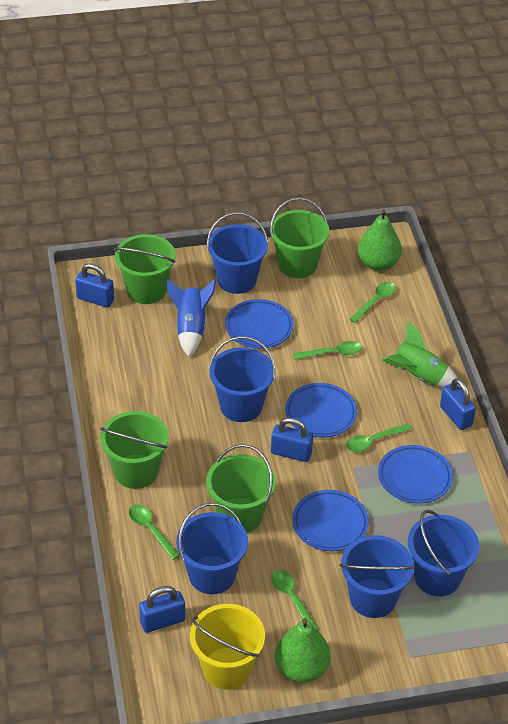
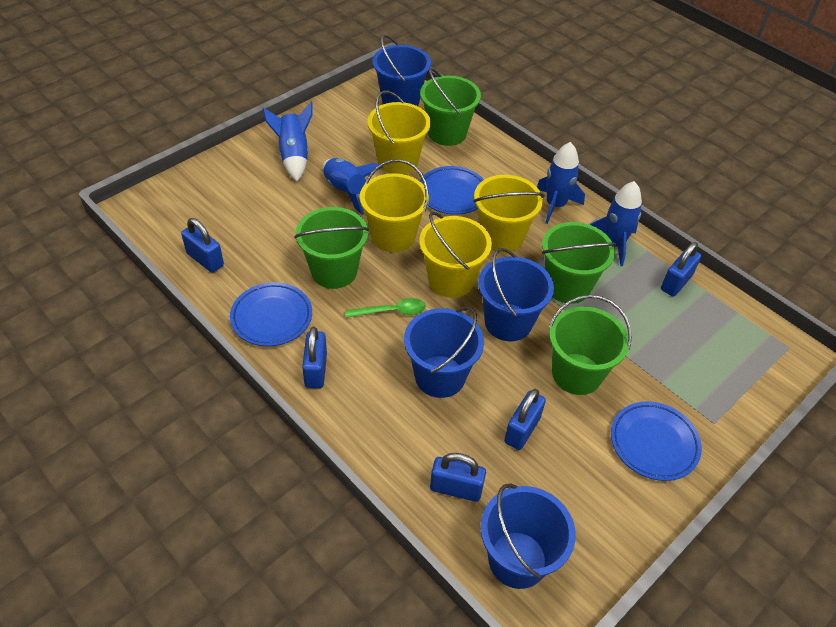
blue bucket: 5 -> 4
blue padlock: 4 -> 5
blue plate: 4 -> 3
blue rocket: 1 -> 4
green pear: 2 -> 0
green rocket: 1 -> 0
green spoon: 5 -> 1
yellow bucket: 1 -> 4

